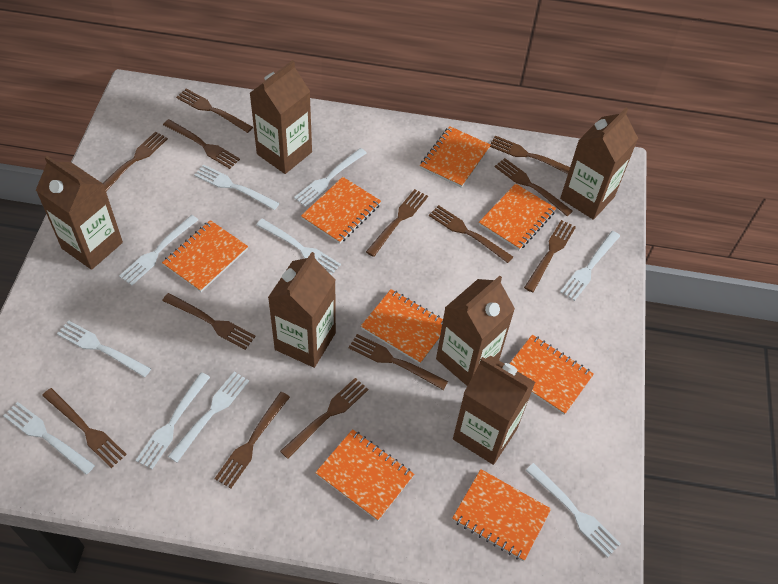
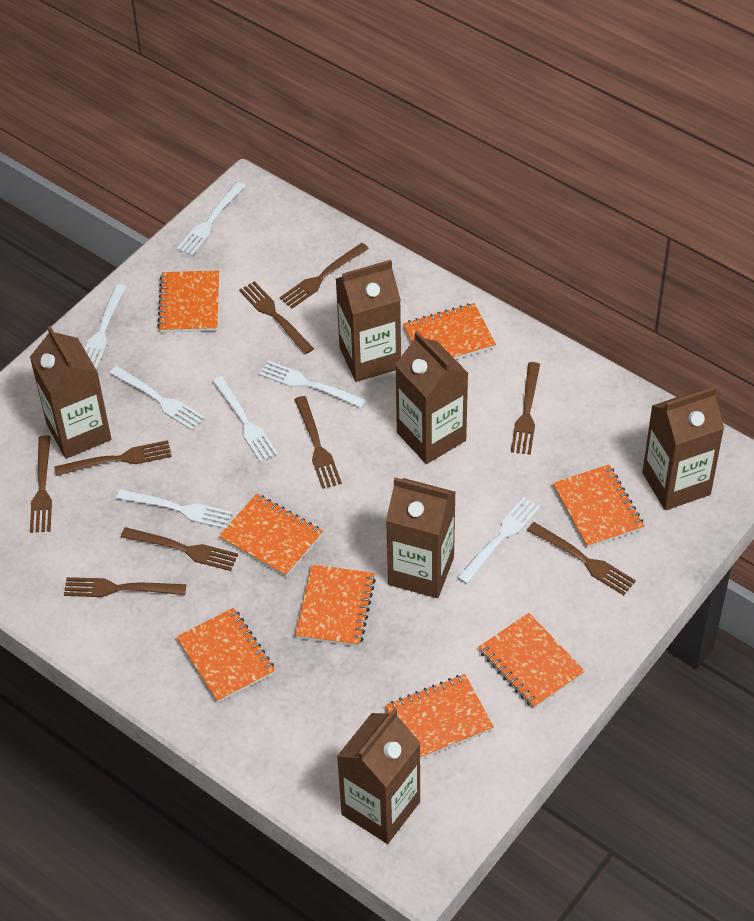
brown fork: 13 -> 9
white fork: 10 -> 7

